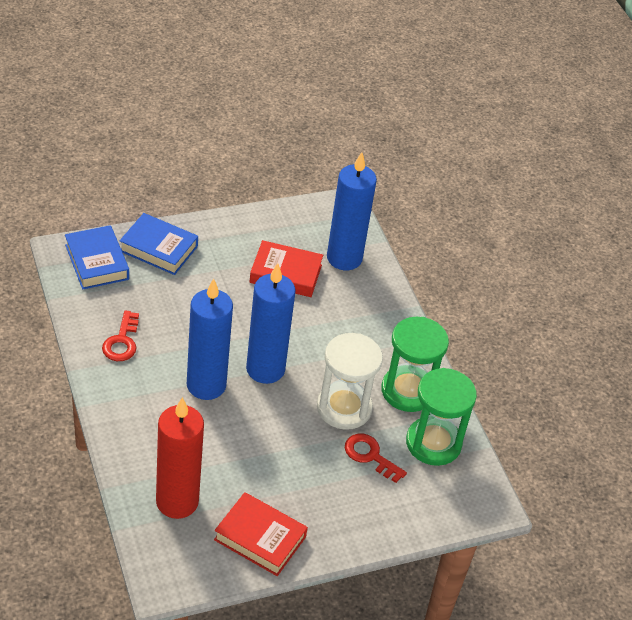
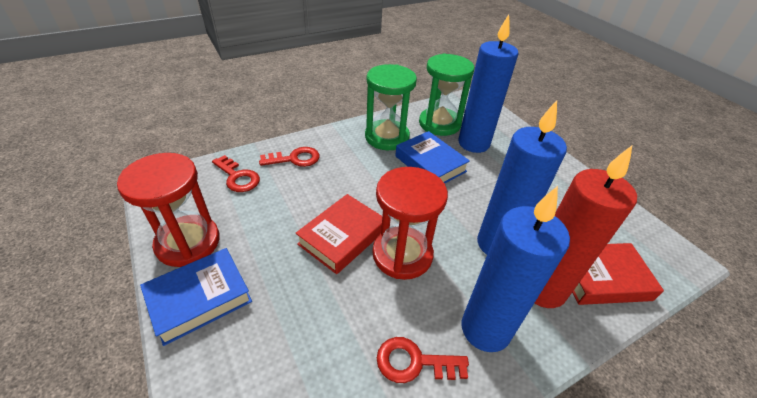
red hourglass: 0 -> 2
red key: 2 -> 3
white hourglass: 1 -> 0

